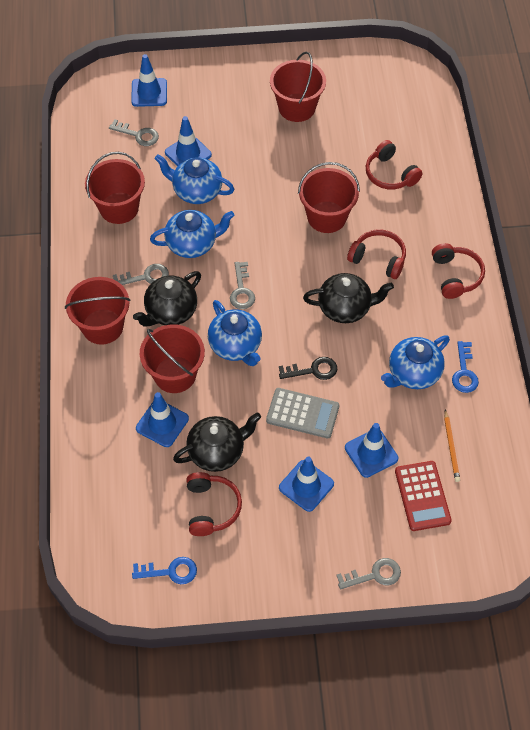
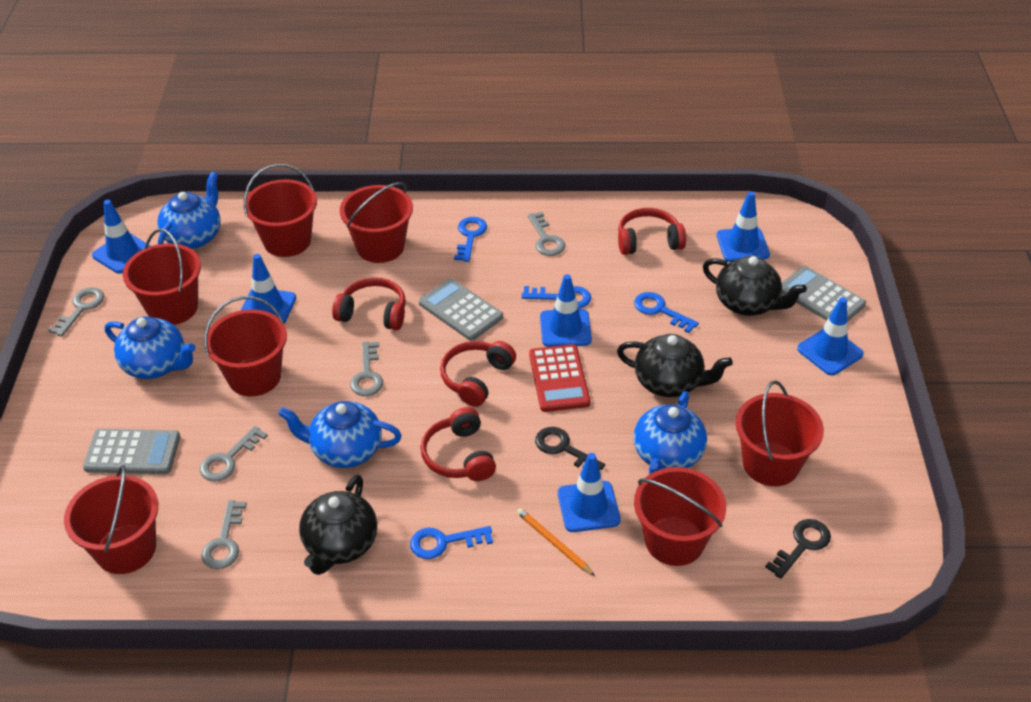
black key: 1 -> 2
blue key: 2 -> 4
blue traffic cone: 5 -> 6
grey calculator: 1 -> 3
grey key: 4 -> 5
red bucket: 5 -> 7

